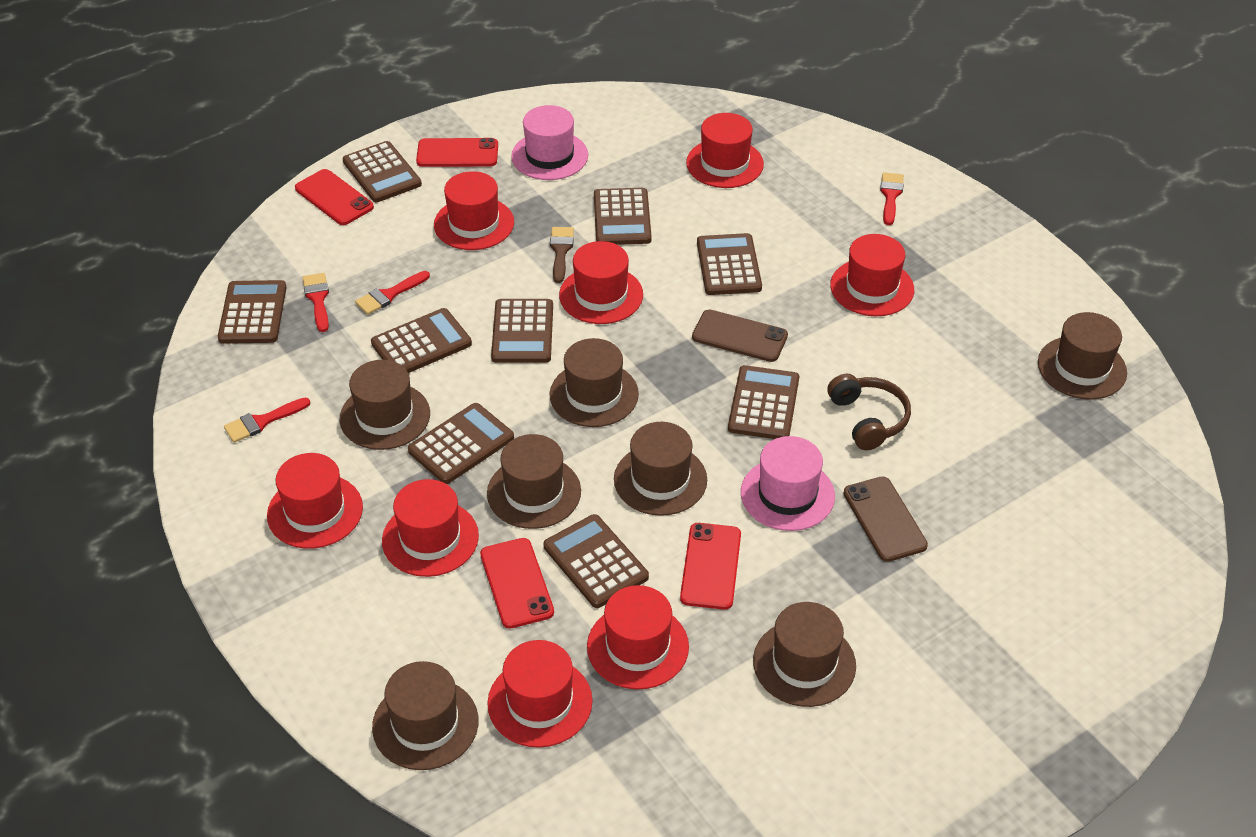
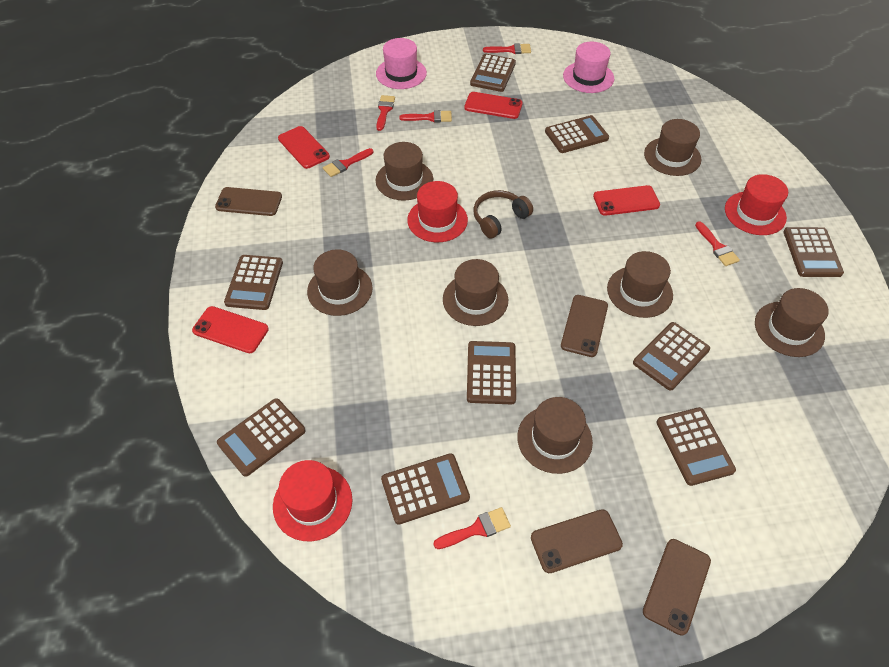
brown brush: 1 -> 0
brown phone: 2 -> 4
red brush: 4 -> 6
red hat: 8 -> 3

